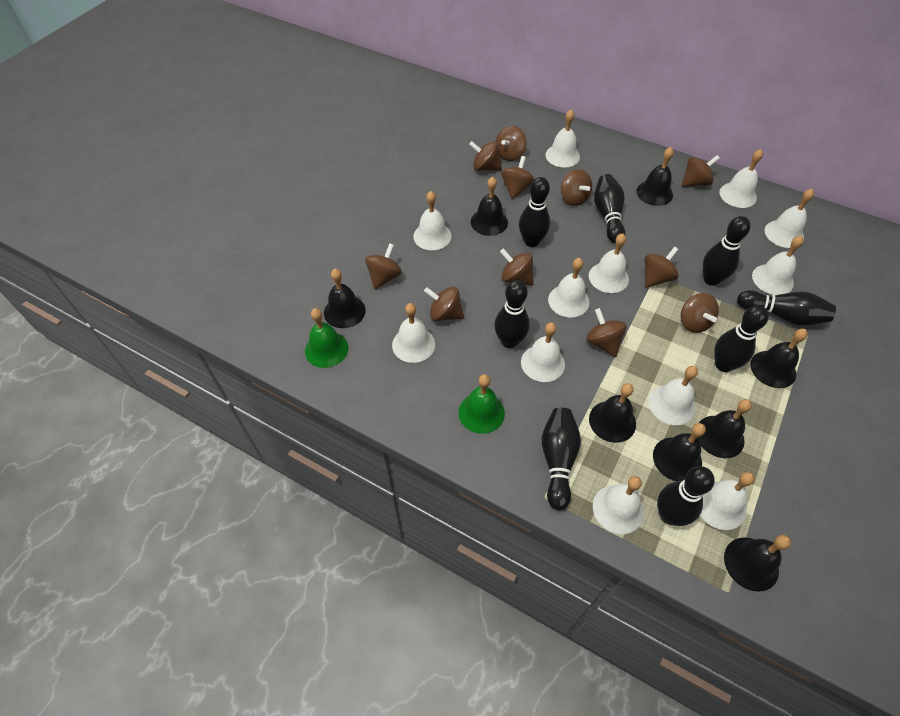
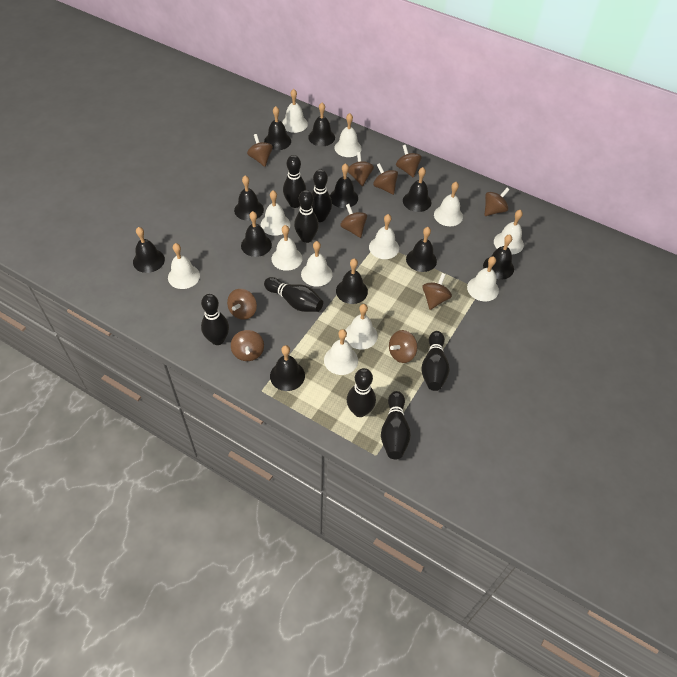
black bell: 8 -> 11
brown spinning top: 11 -> 10
green bell: 2 -> 0

